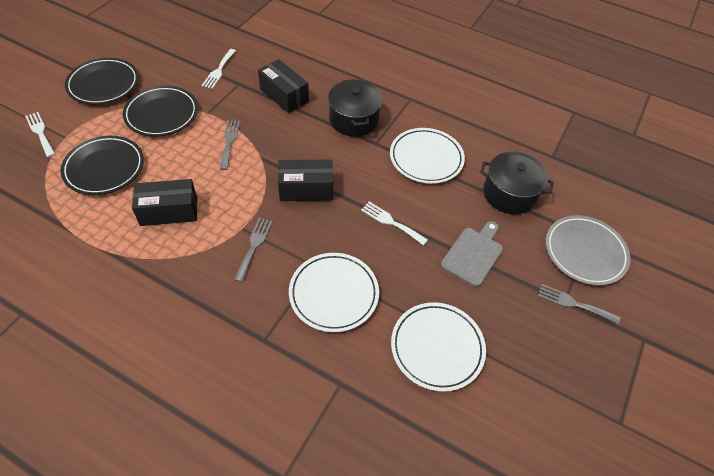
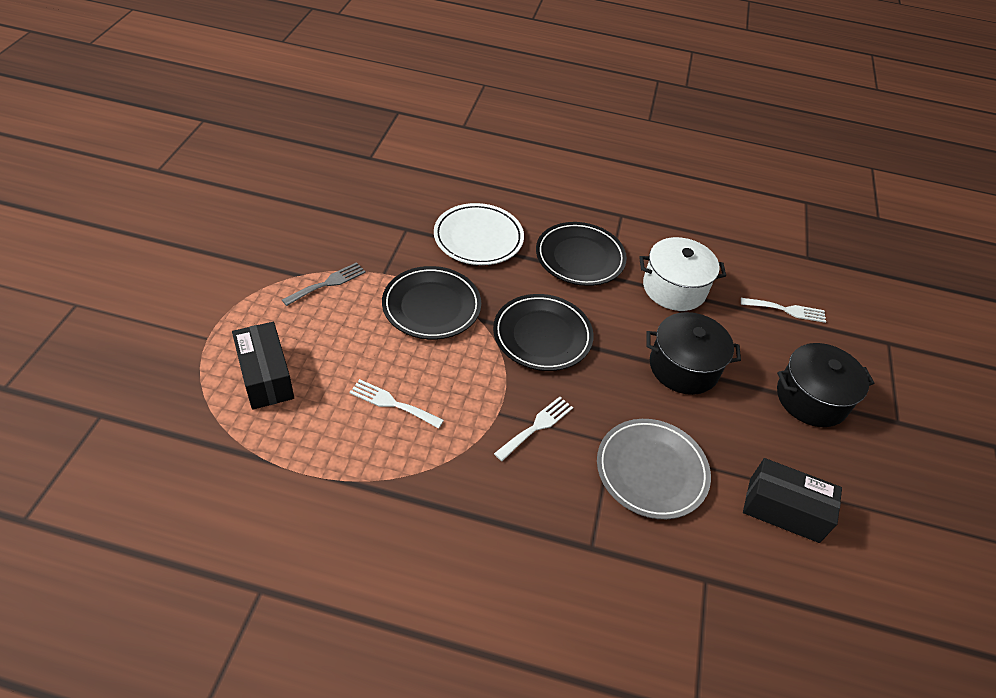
black box: 3 -> 2
grey cutting board: 1 -> 0
grey fork: 3 -> 1
white plate: 3 -> 1
white pot: 0 -> 1

